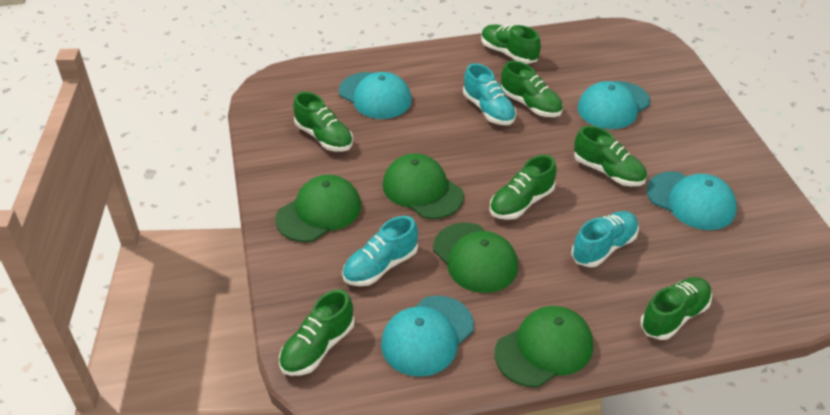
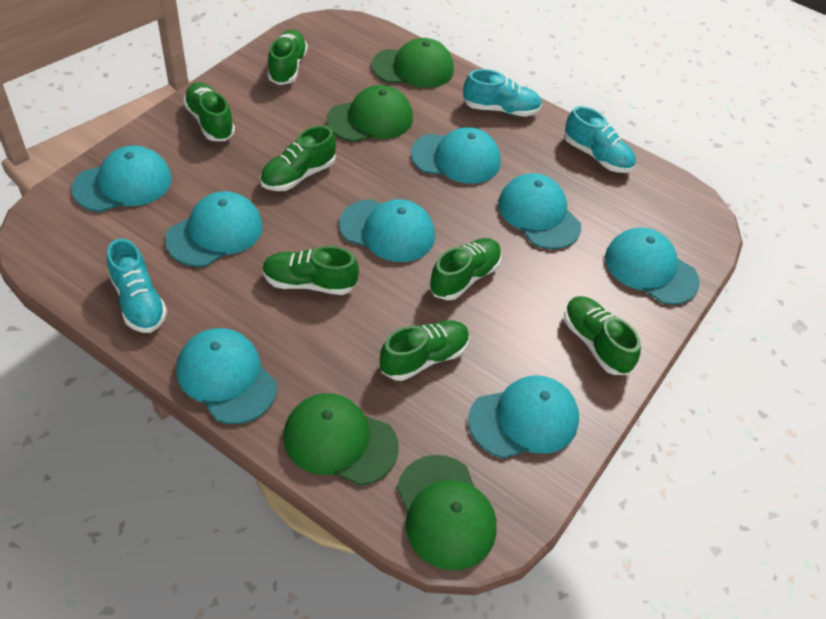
turquoise cap: 4 -> 8

